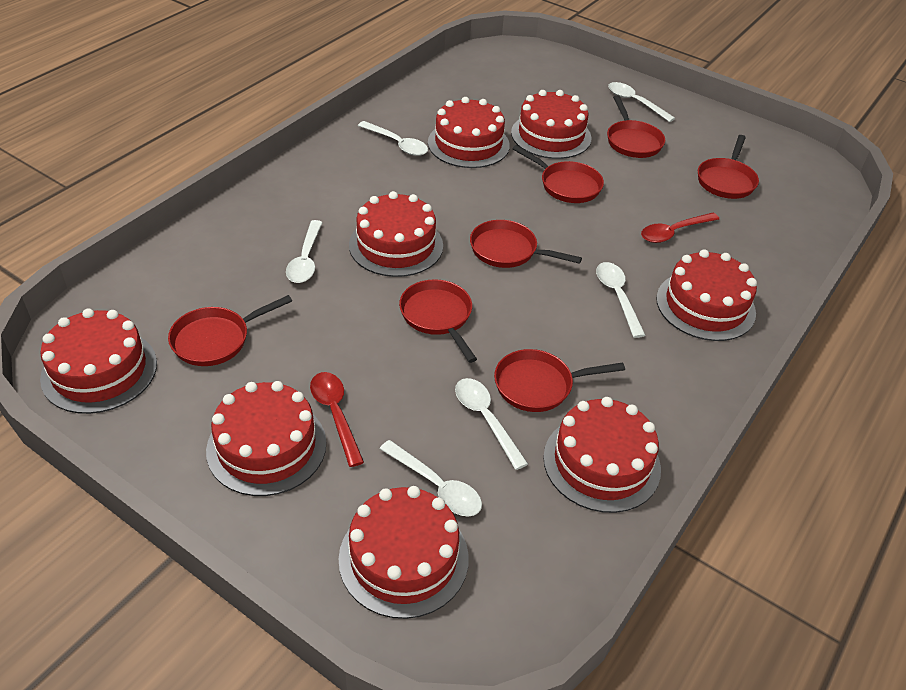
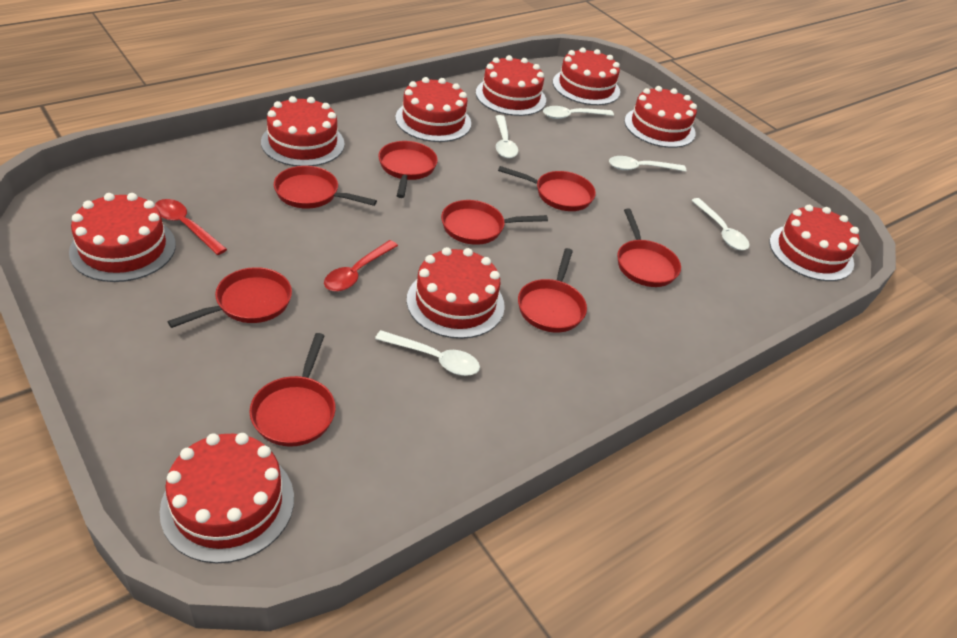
red cake: 8 -> 9
red pan: 7 -> 8
white spoon: 6 -> 5

